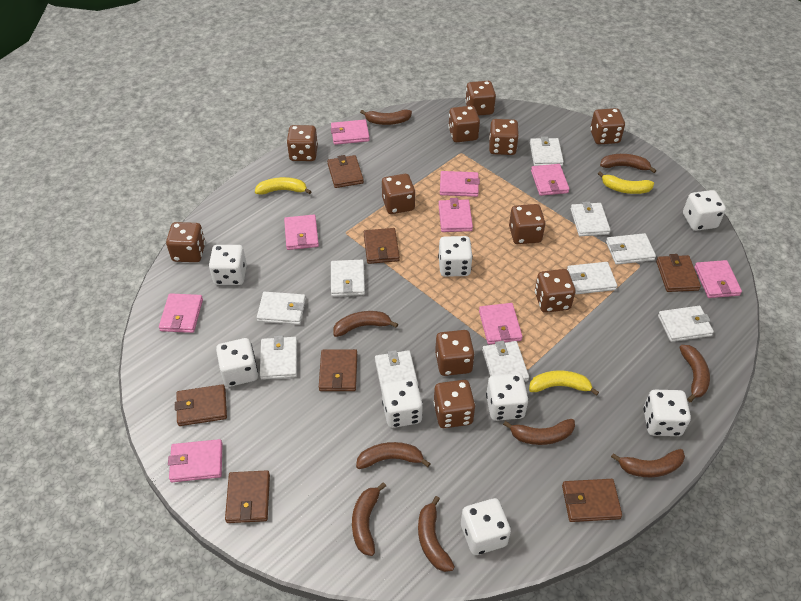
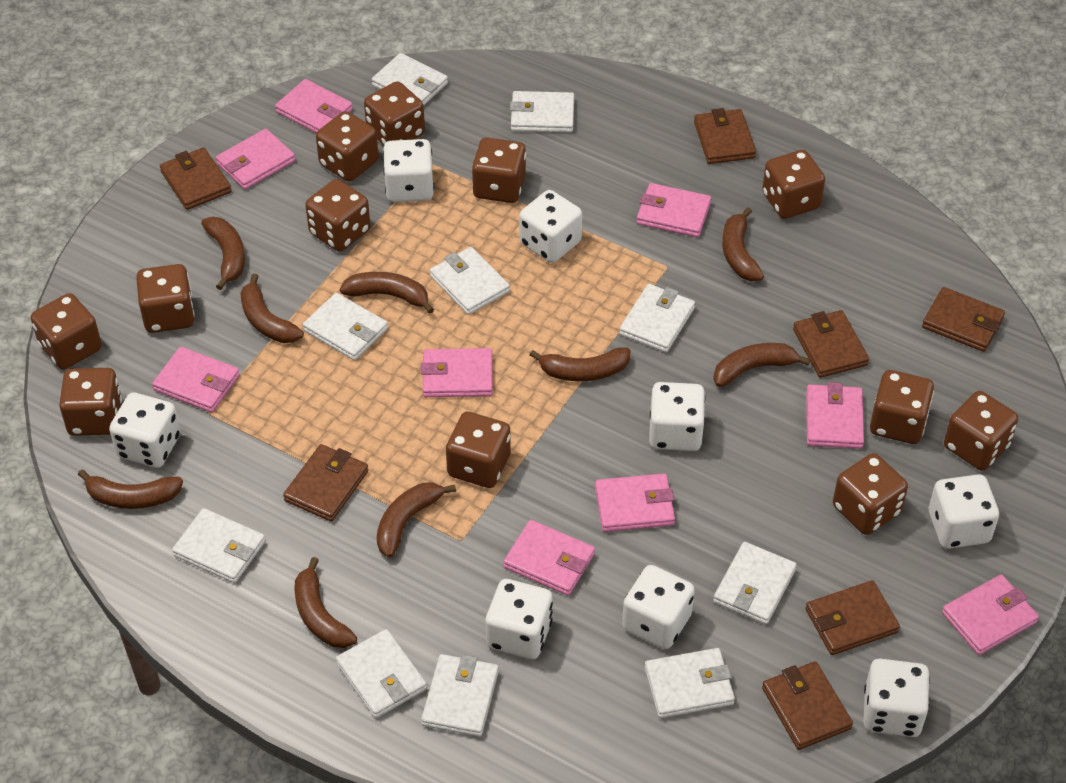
brown dice: 11 -> 12
yellow banana: 3 -> 0

